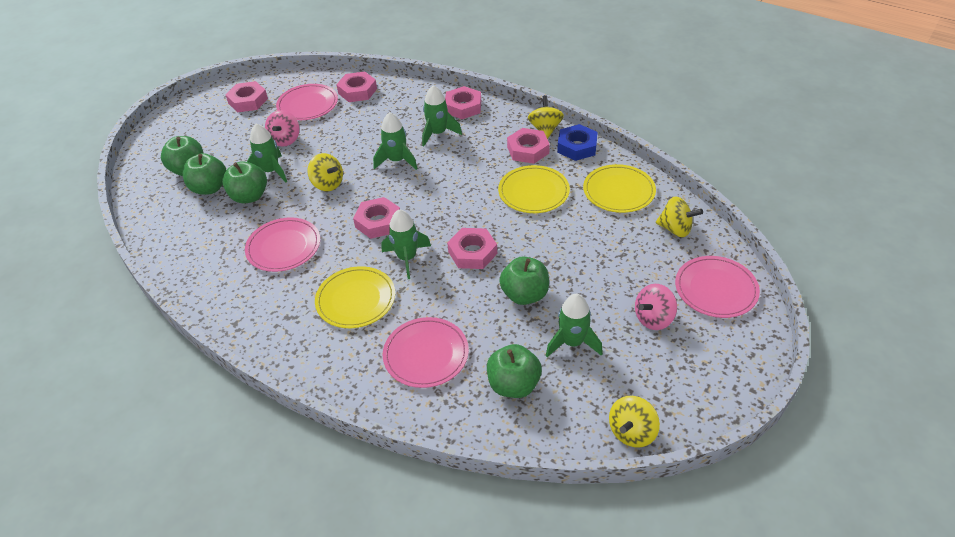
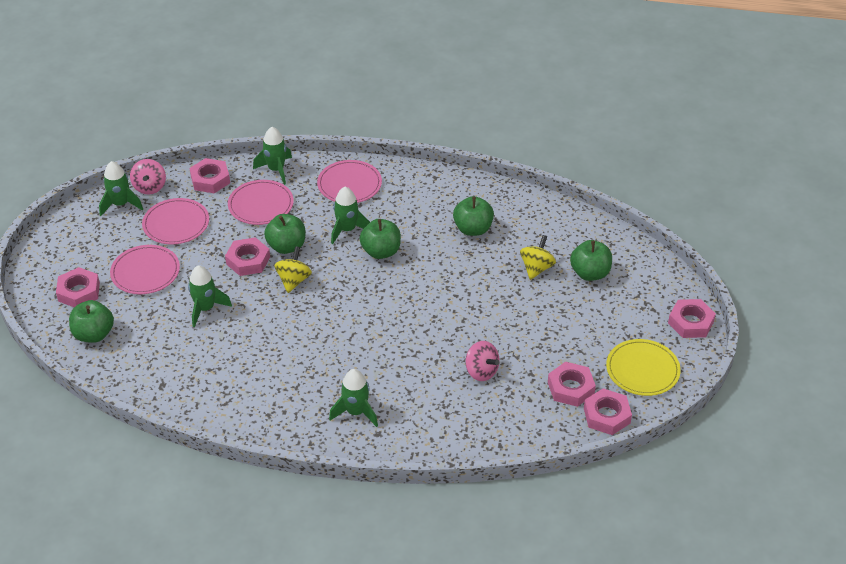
blue nut: 1 -> 0
yellow plate: 3 -> 1
yellow spinning top: 4 -> 2

